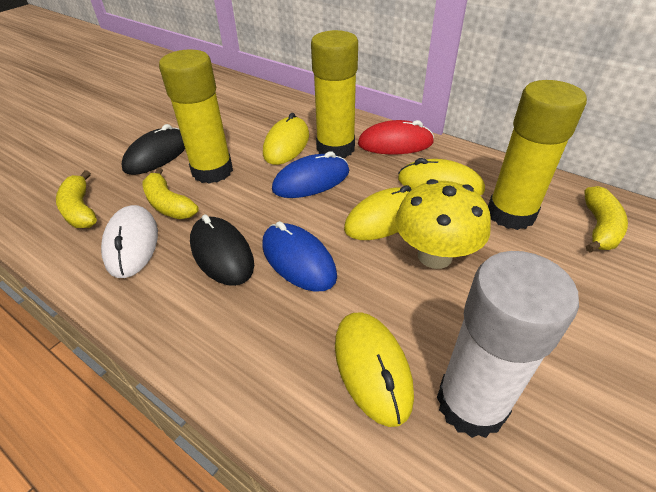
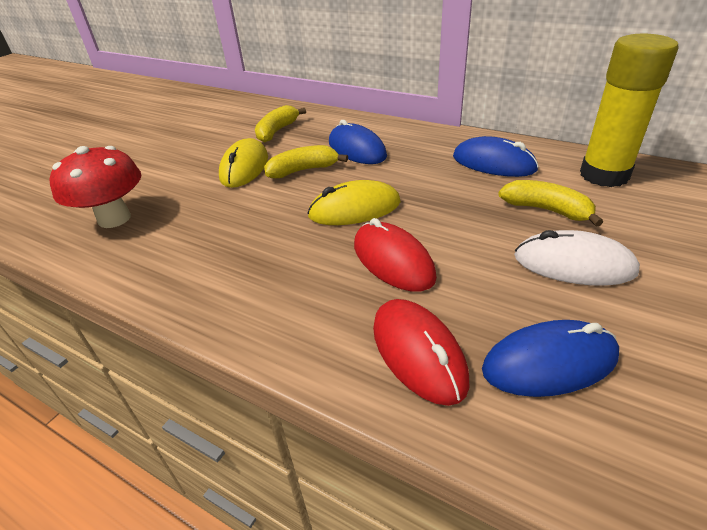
black mouse: 2 -> 0
blue mouse: 2 -> 3
red mouse: 1 -> 2
red mushroom: 0 -> 1
white glue stick: 1 -> 0
yellow glue stick: 3 -> 1
yellow mouse: 4 -> 2
yellow mushroom: 1 -> 0

